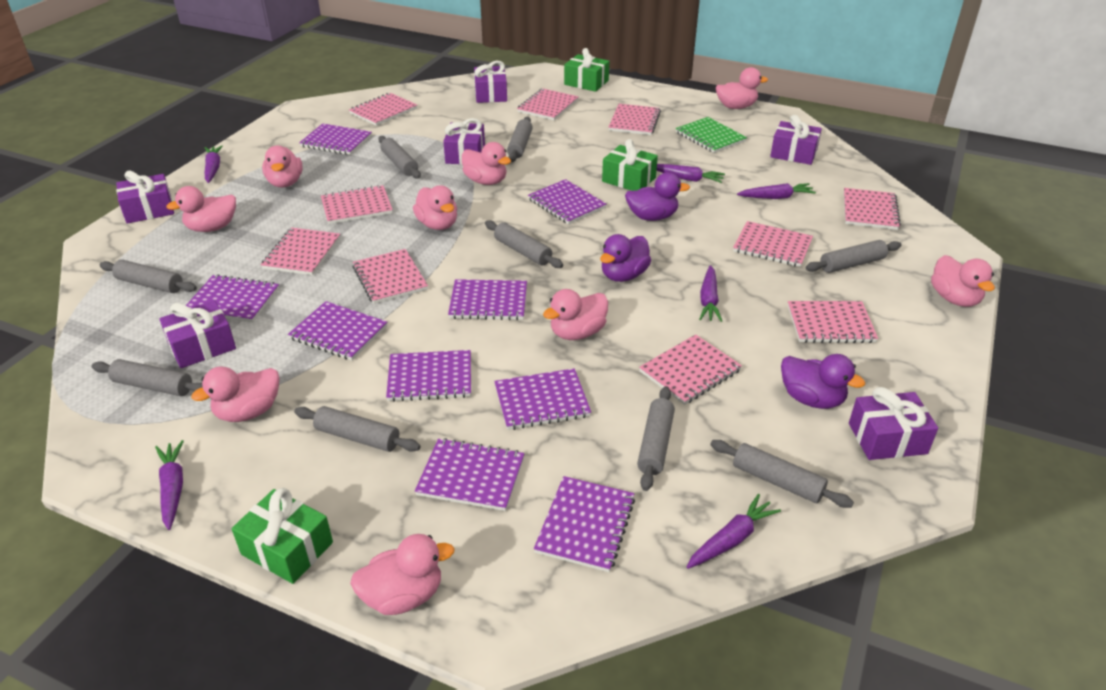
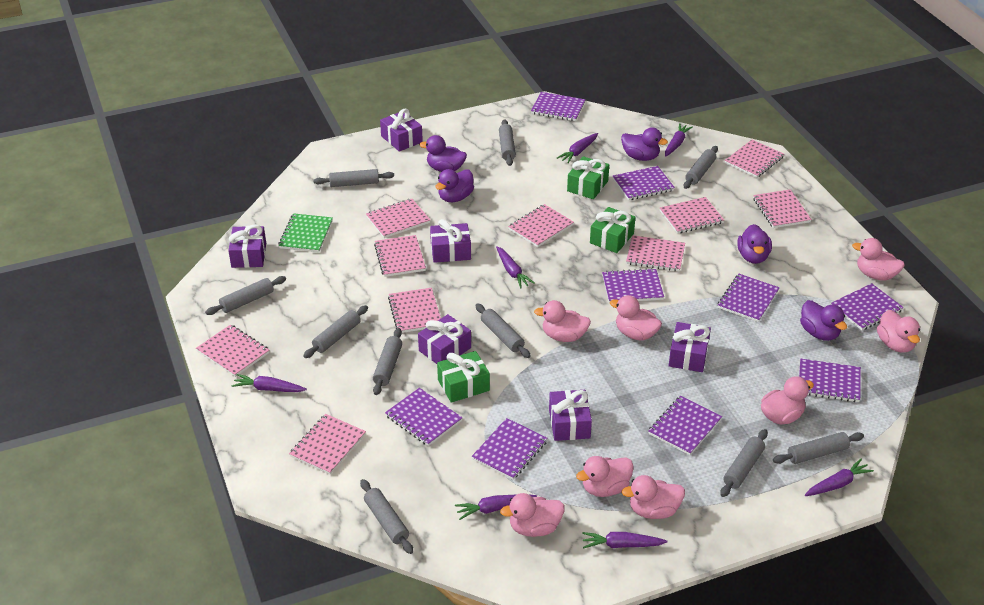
grey rolling pin: 9 -> 10
pink duck: 9 -> 8
purple carrot: 6 -> 7
purple duck: 3 -> 5

